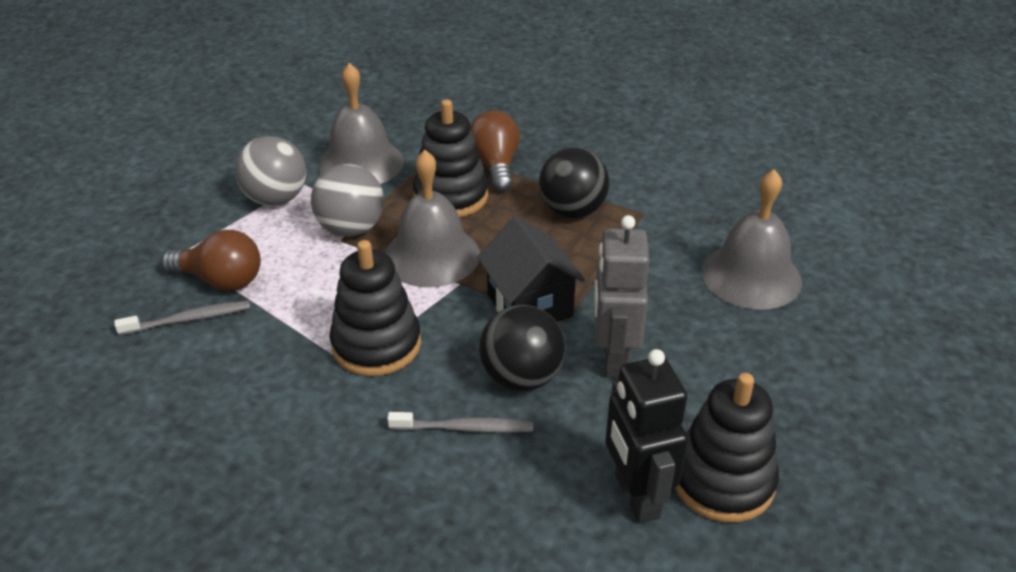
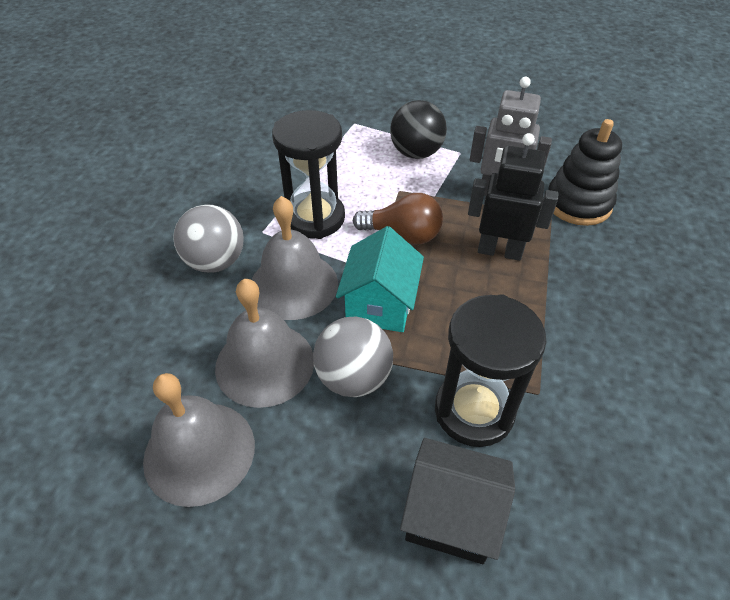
black ball: 2 -> 1
black hourglass: 0 -> 2
black stacking toy: 3 -> 1
brown light bulb: 2 -> 1
grey toothbrush: 2 -> 0
turquoise house: 0 -> 1

